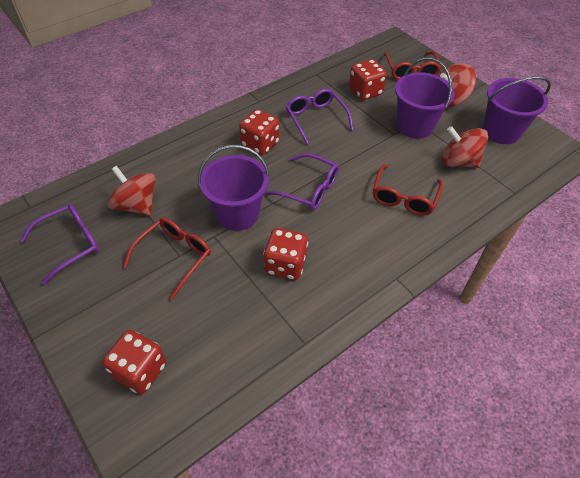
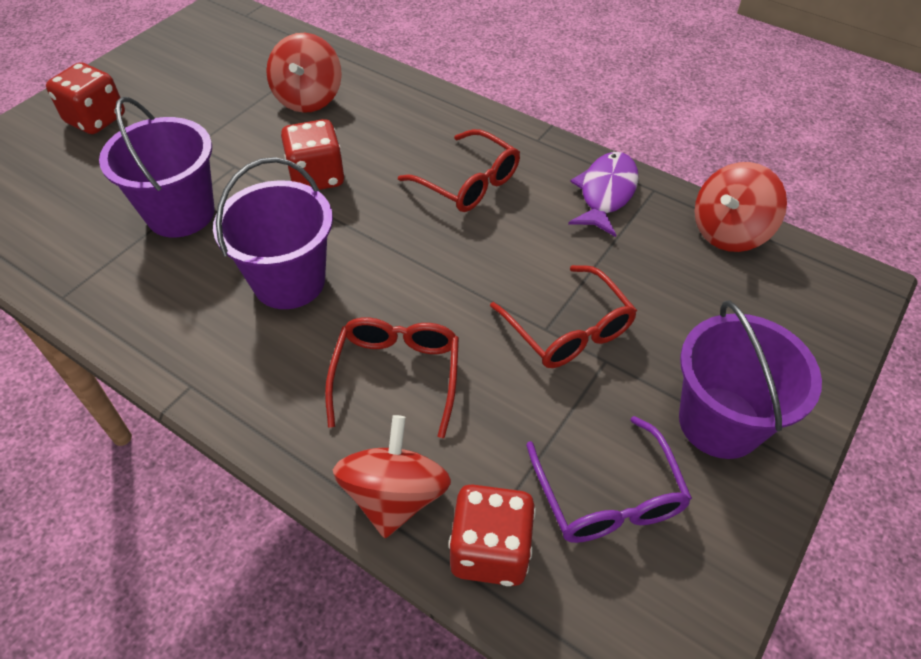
purple fish: 0 -> 1
purple glasses: 3 -> 1
red dice: 4 -> 3

